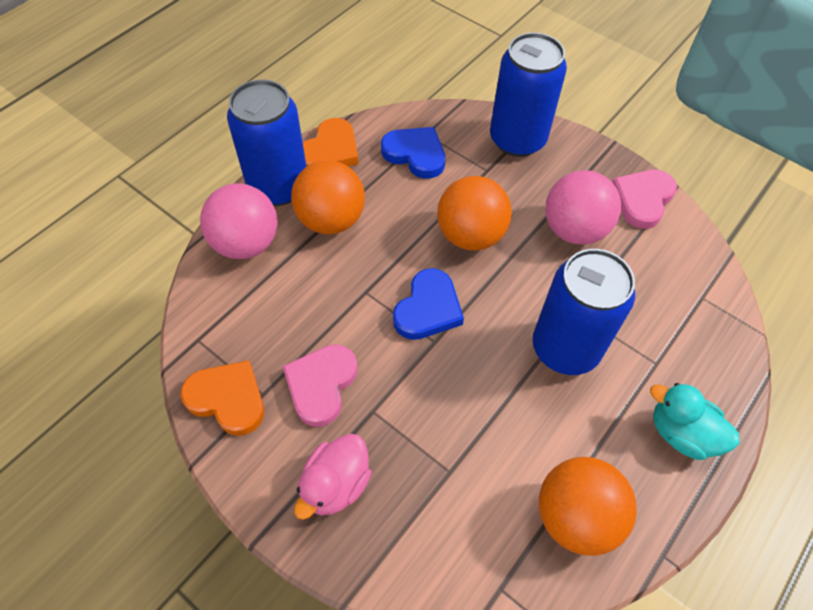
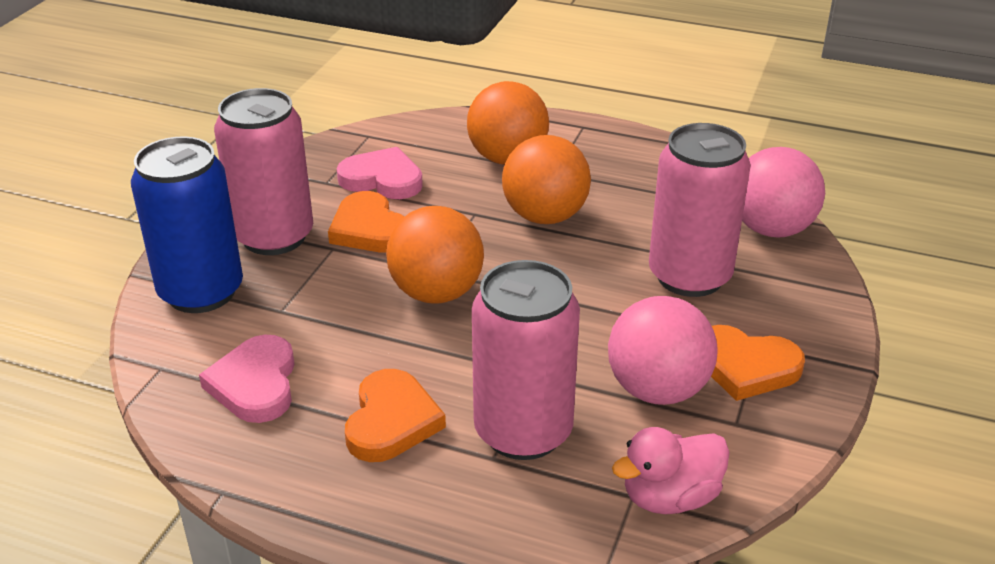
blue can: 3 -> 1
blue heart: 2 -> 0
orange heart: 2 -> 3
pink can: 0 -> 3
turquoise duck: 1 -> 0

